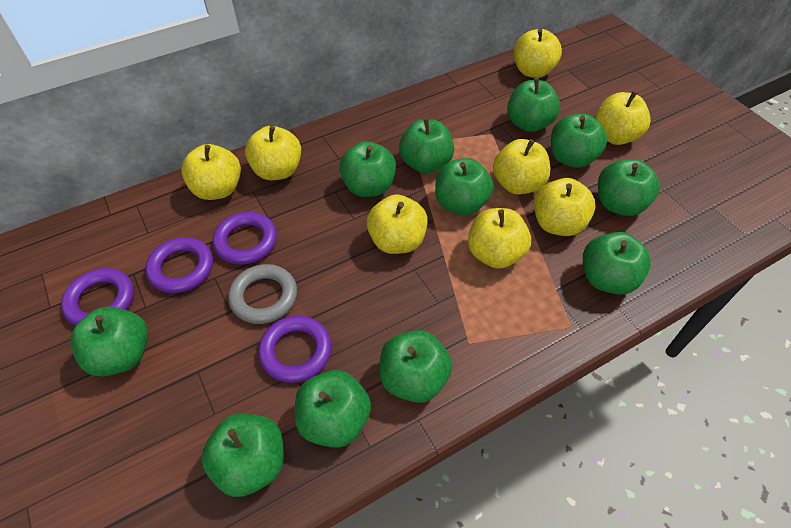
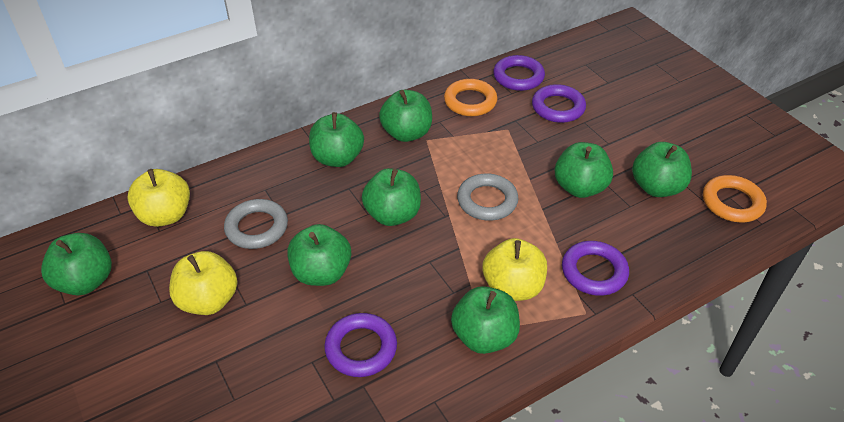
green apple: 11 -> 8
grey ring: 1 -> 2
orange ring: 0 -> 2
yellow apple: 8 -> 3

